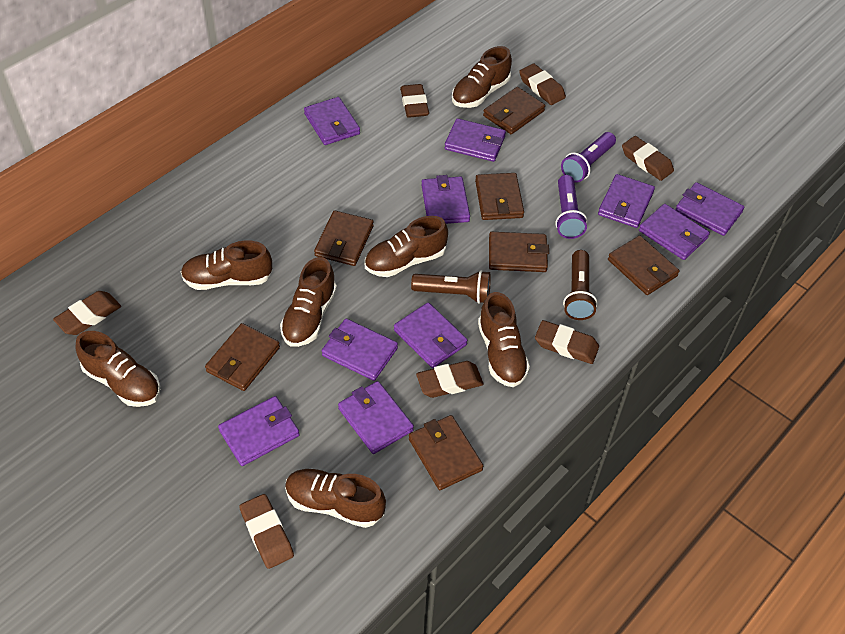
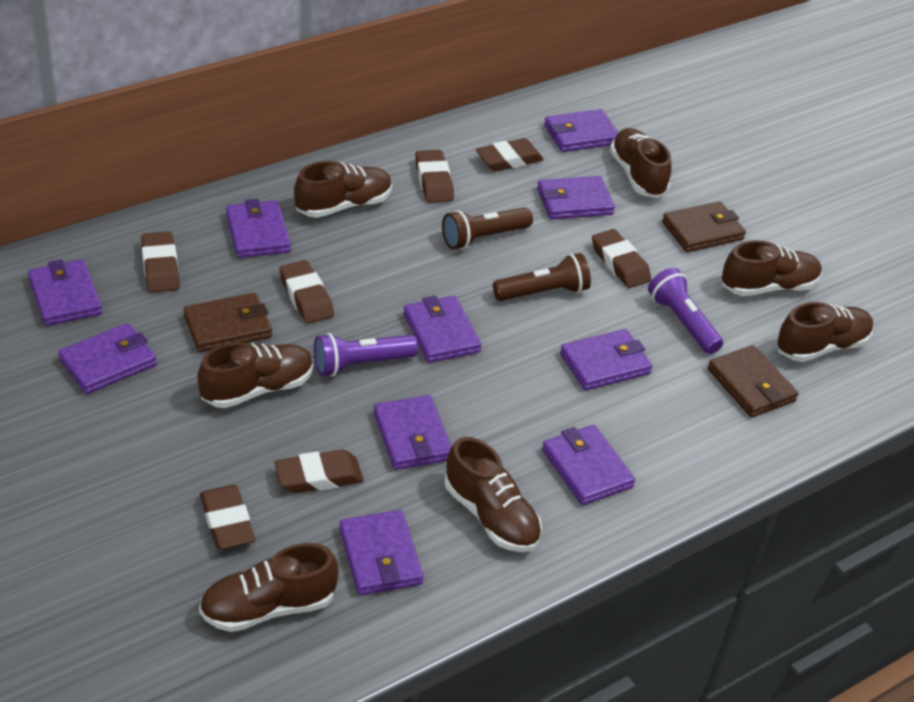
brown wallet: 7 -> 3

